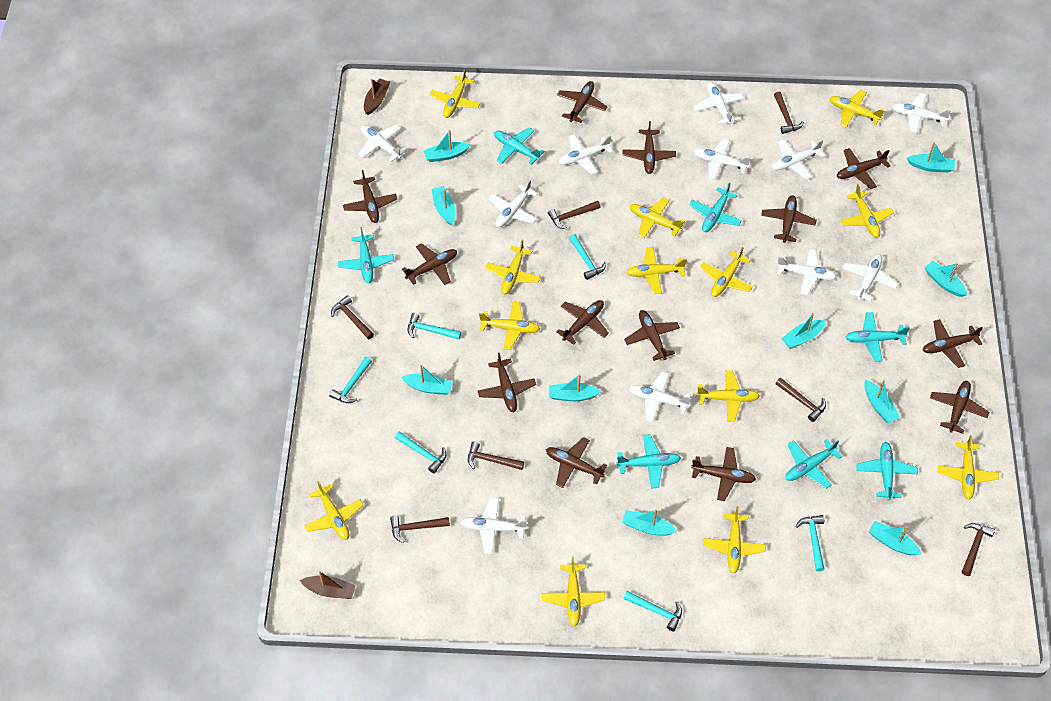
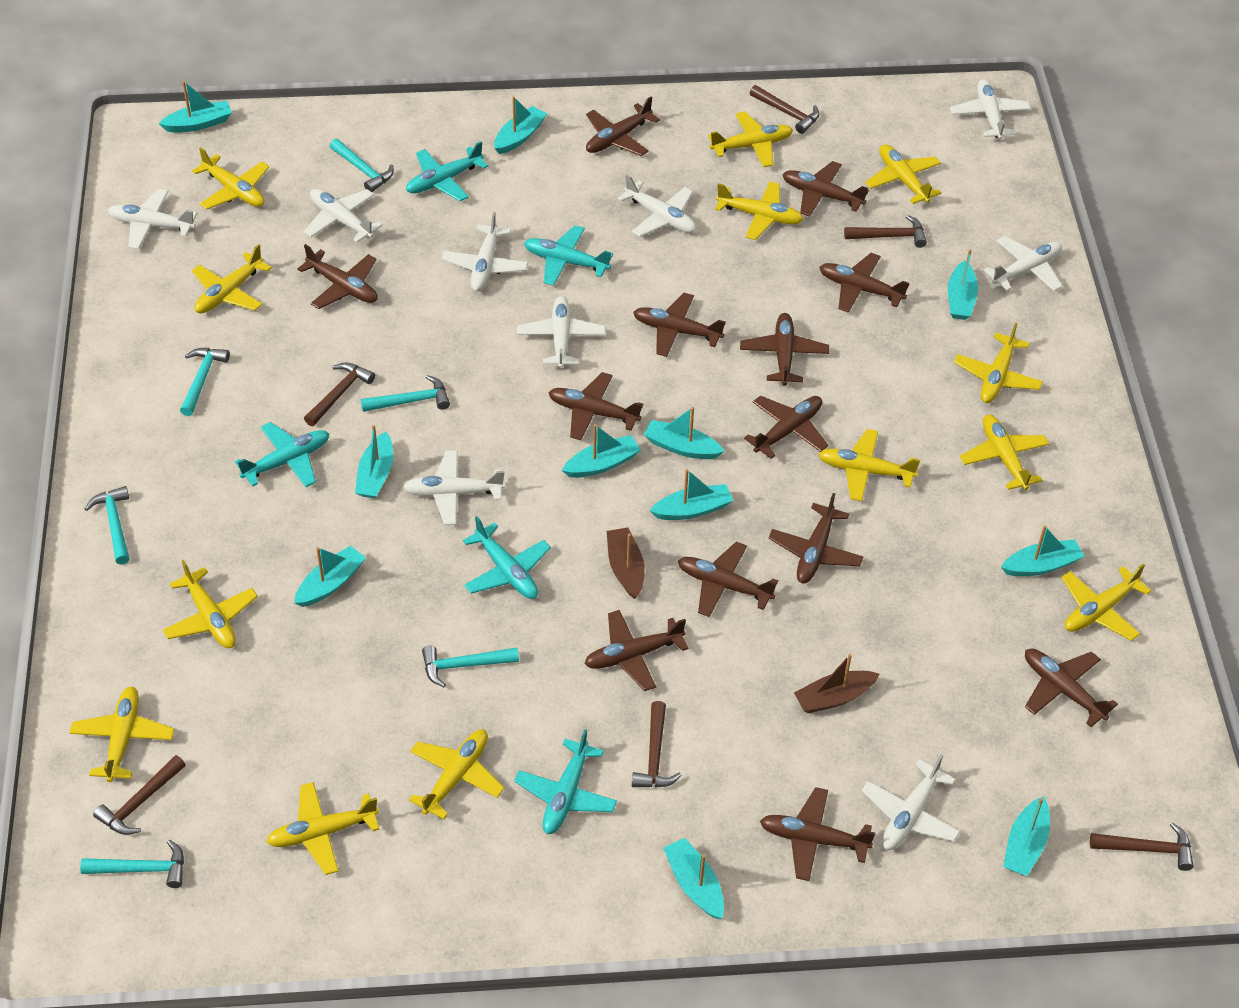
brown hammer: 7 -> 6
turquoise boat: 10 -> 11
turquoise plane: 7 -> 5
white plane: 11 -> 9

